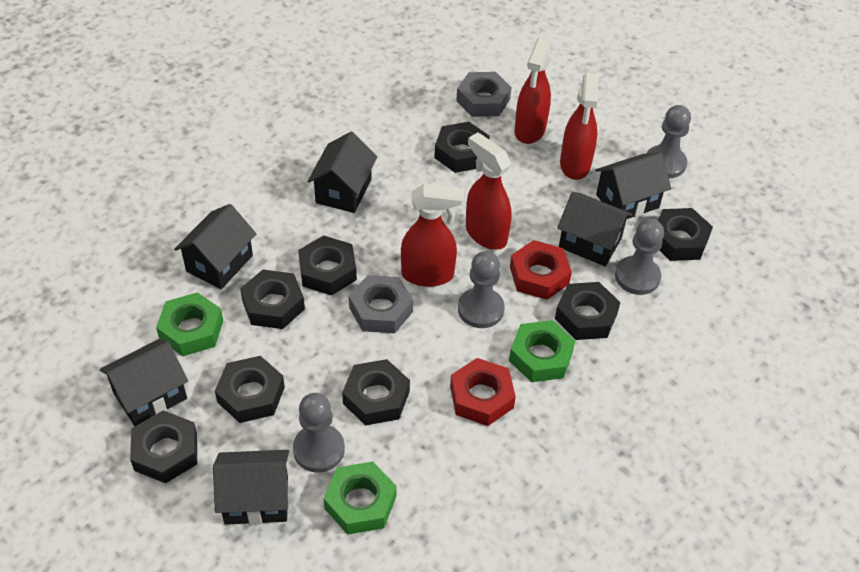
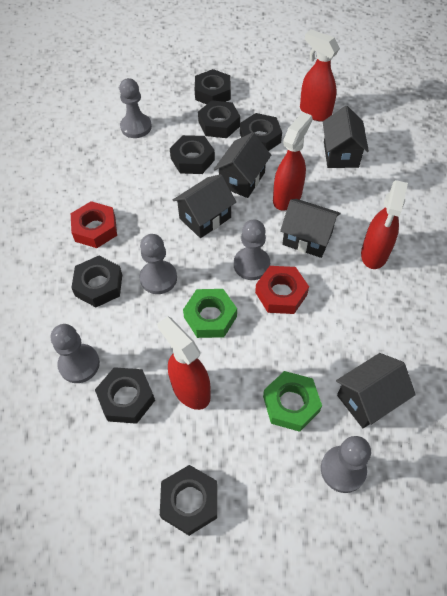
black house: 6 -> 5
black nut: 8 -> 7
green nut: 3 -> 2
grey nut: 2 -> 0
grey pawn: 4 -> 5

